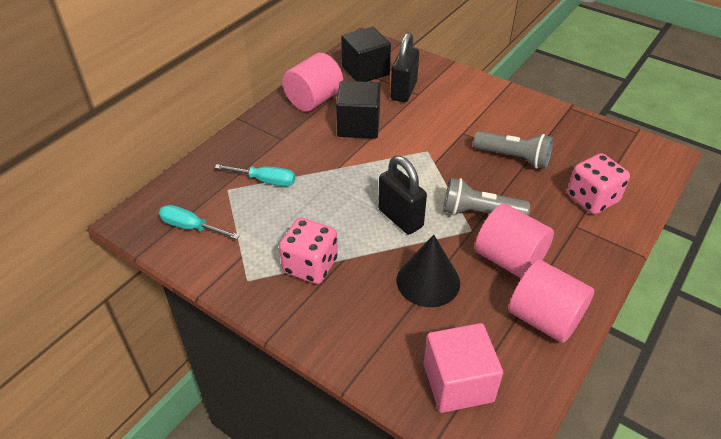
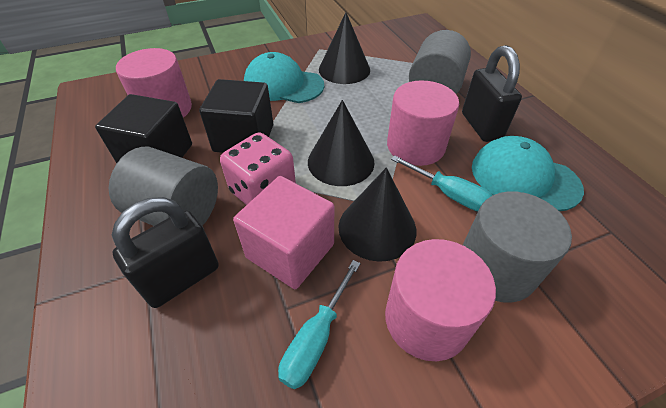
black cone: 1 -> 3
grey cylinder: 0 -> 3
grey flashlight: 2 -> 0
pink dice: 2 -> 1
turquoise cap: 0 -> 2

